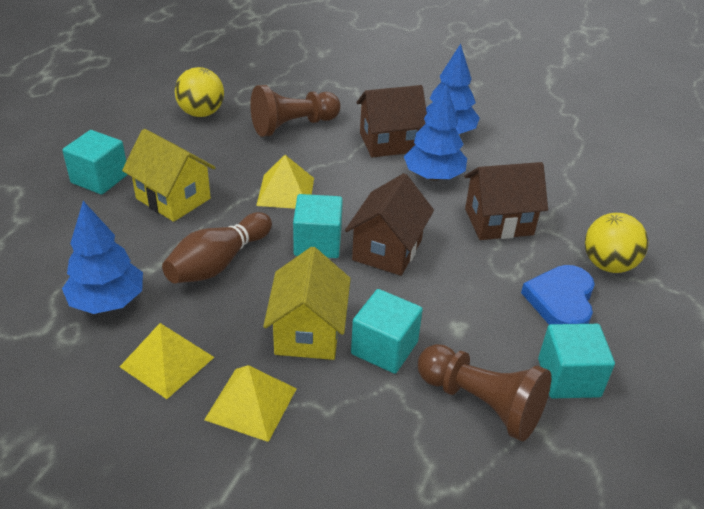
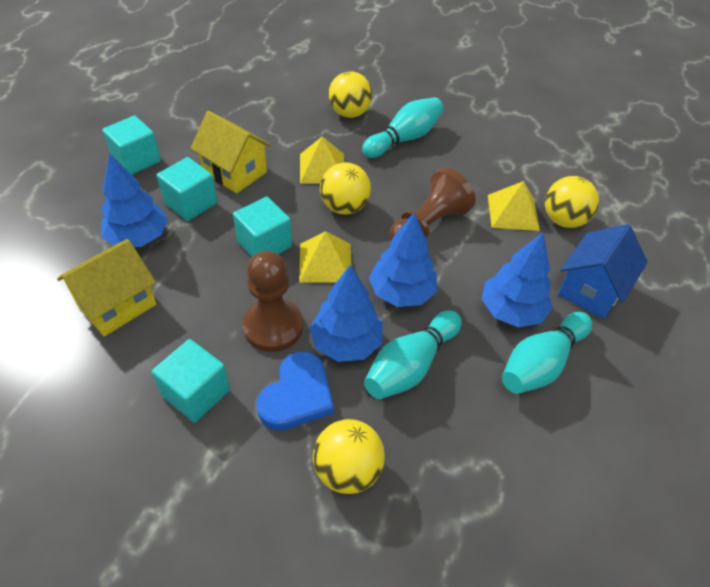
blue house: 0 -> 1
blue tree: 3 -> 4
brown bowling pin: 1 -> 0
brown house: 3 -> 0
turquoise bowling pin: 0 -> 3
yellow ball: 2 -> 4

